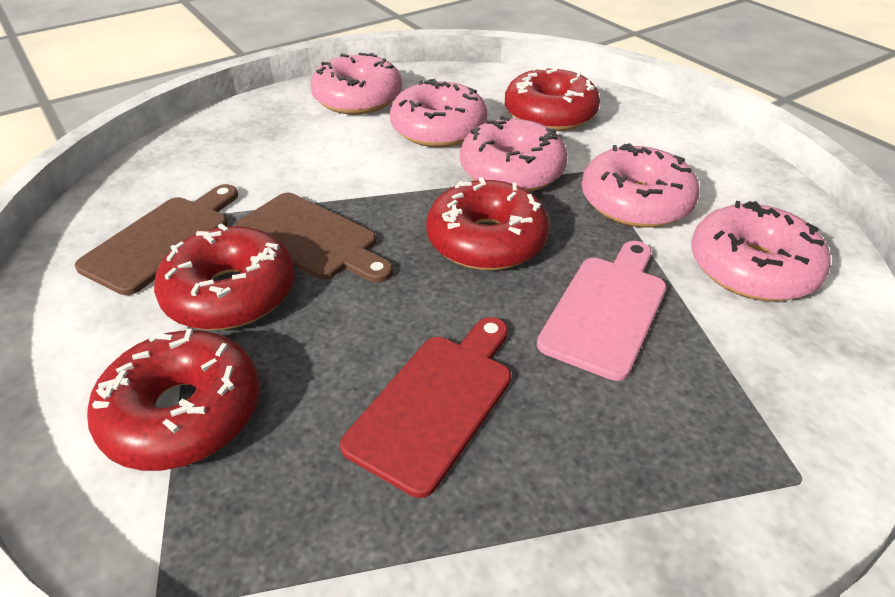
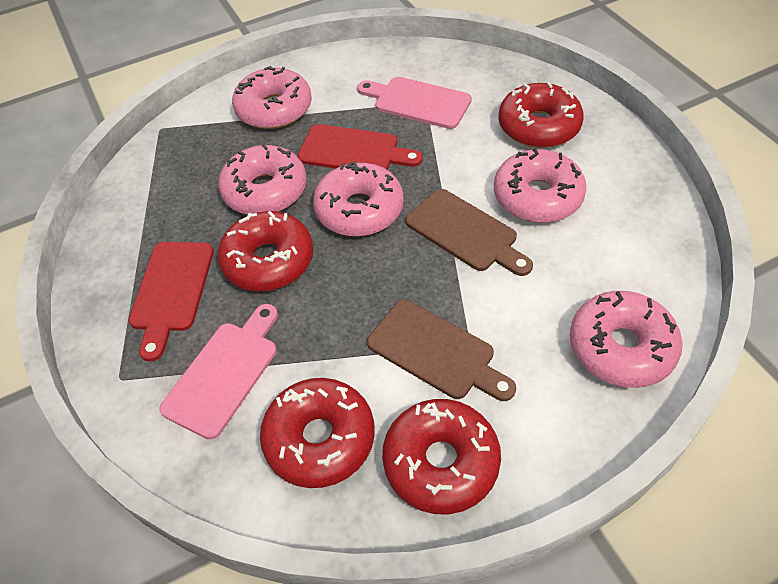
pink cutting board: 1 -> 2
red cutting board: 1 -> 2

